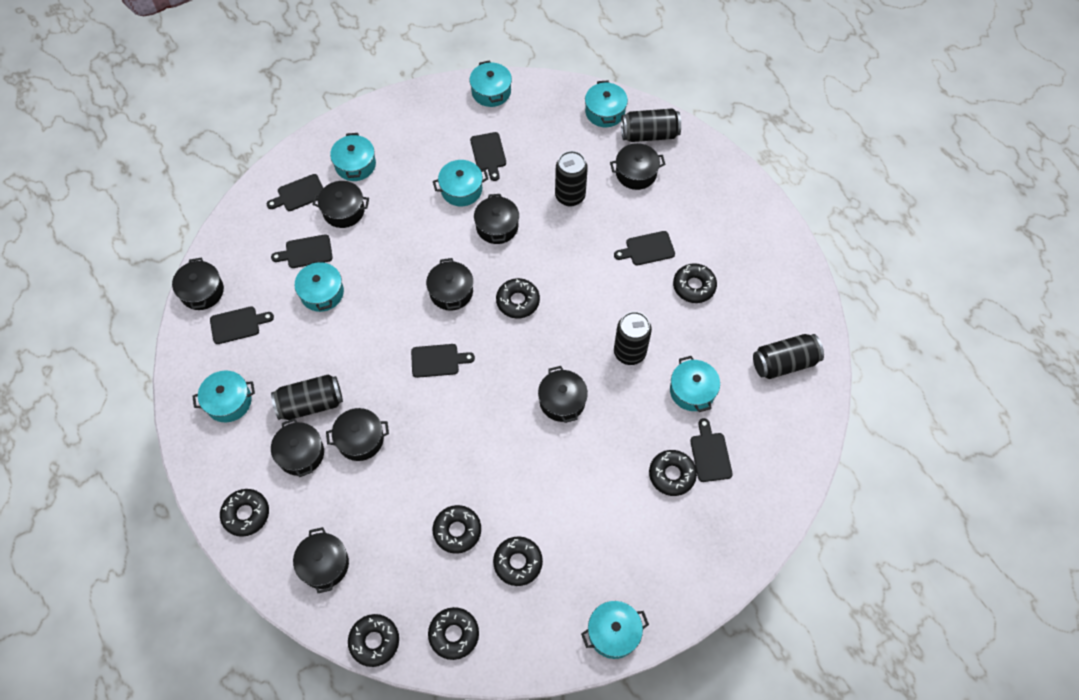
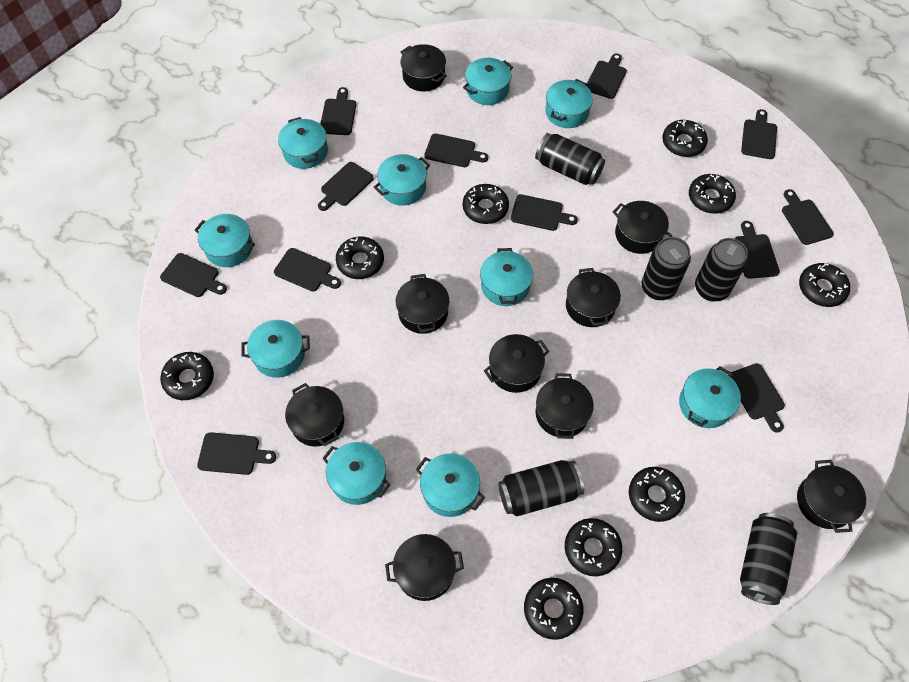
black cutting board: 7 -> 12
black donut: 8 -> 9
turquoise pot: 8 -> 10

